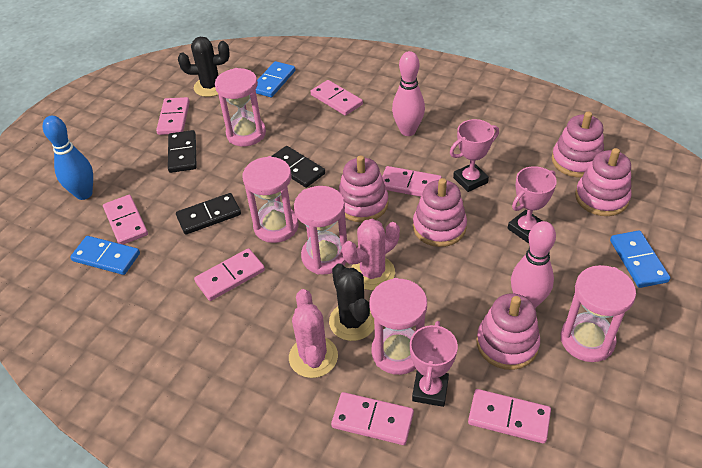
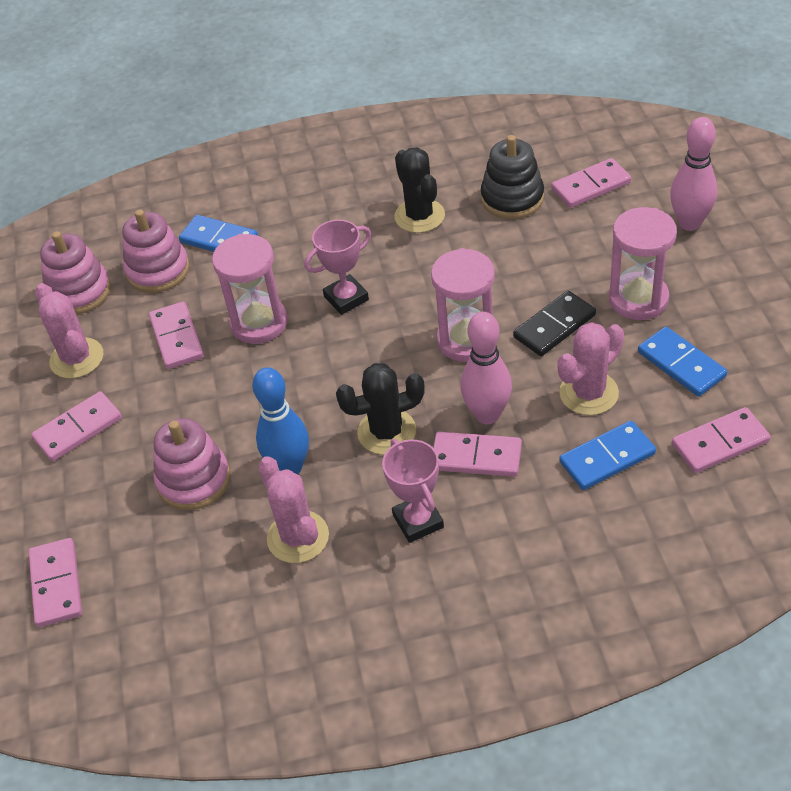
black domino: 3 -> 1
black stacking toy: 0 -> 1
pink cactus: 2 -> 3
pink domino: 7 -> 6
pink hourglass: 5 -> 3
pink stacking toy: 5 -> 3
pink trophy: 3 -> 2

